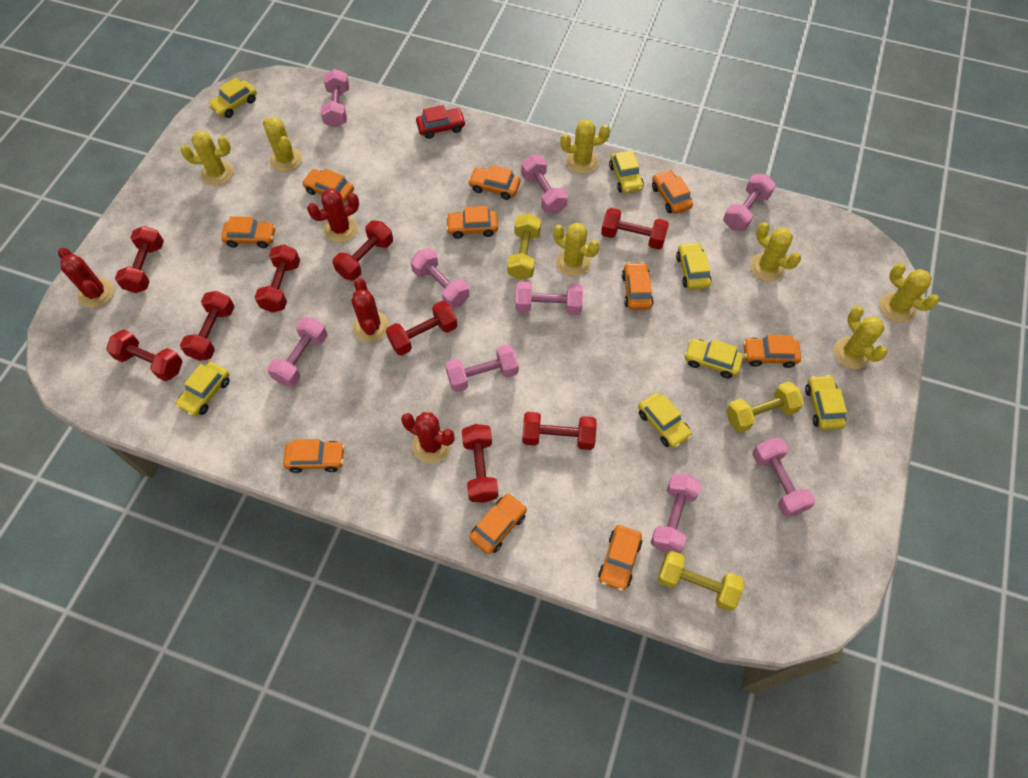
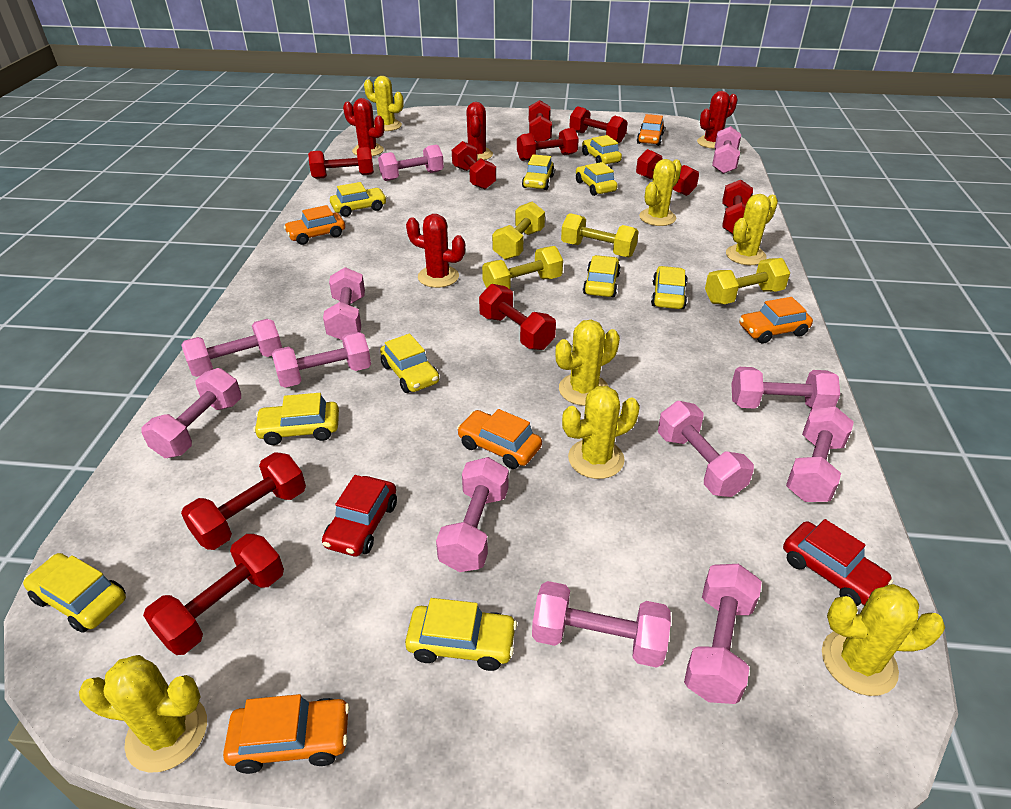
orange car: 10 -> 5
pink dumbbell: 9 -> 12
red car: 1 -> 2
red dumbbell: 9 -> 10
yellow car: 7 -> 10
yellow dumbbell: 3 -> 4

